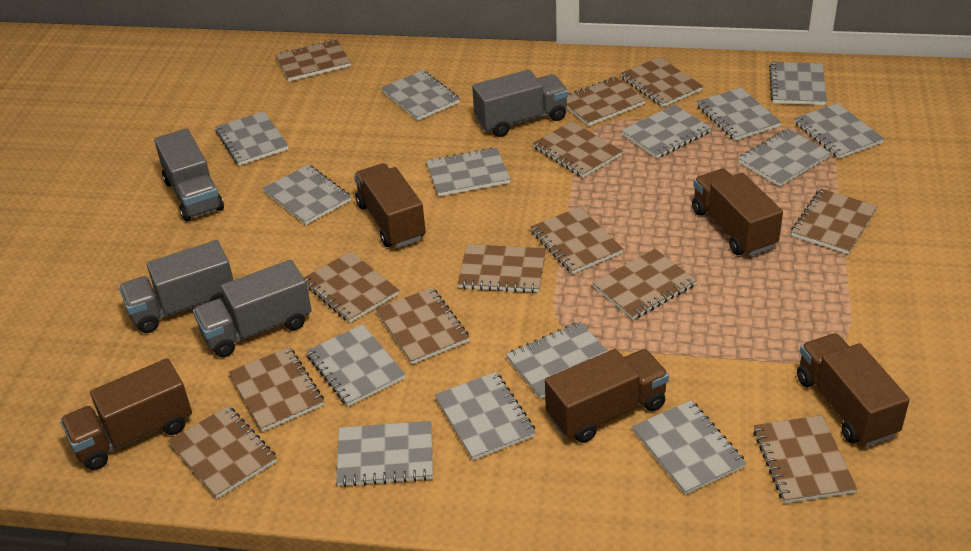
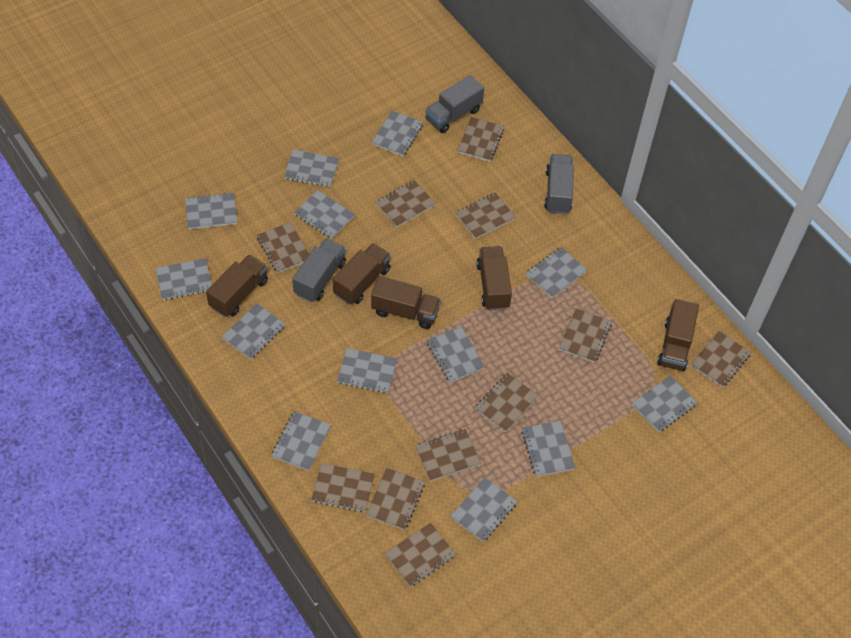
brown notebook: 13 -> 11
grey notebook: 14 -> 13
grey truck: 4 -> 3

